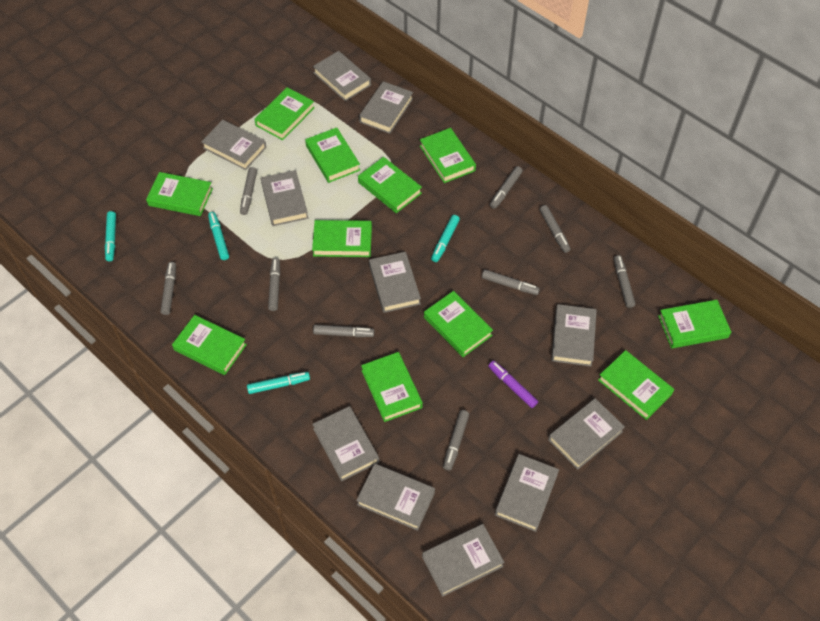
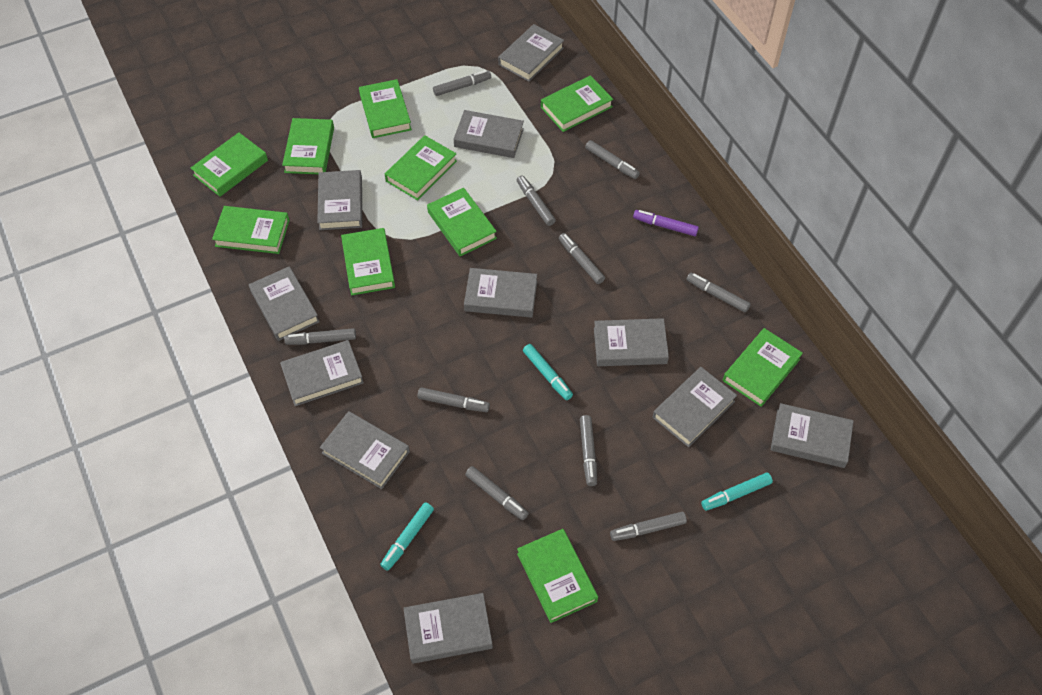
green book: 11 -> 10
grey marker: 9 -> 10
turquoise marker: 4 -> 3

